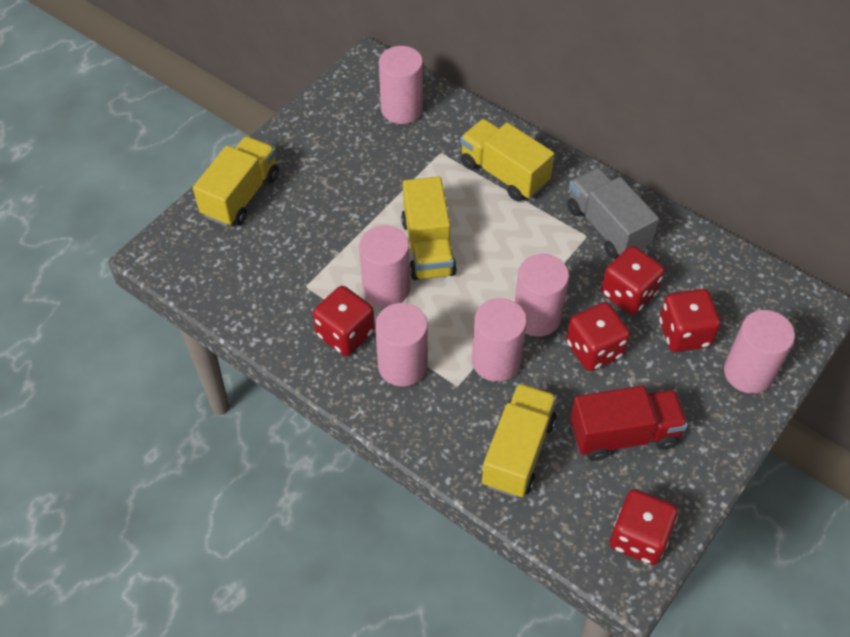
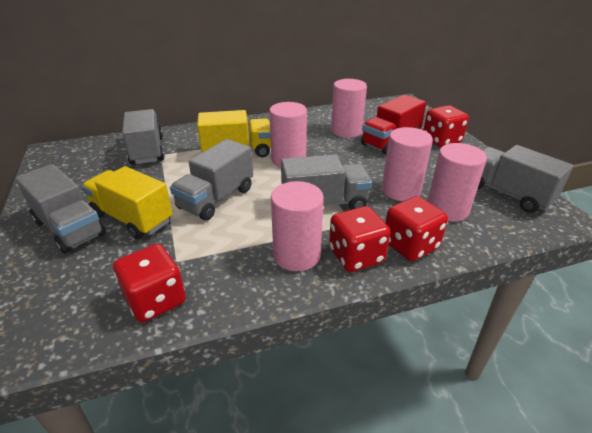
grey truck: 1 -> 5
pink cylinder: 6 -> 5
red dice: 5 -> 4
yellow truck: 4 -> 2

